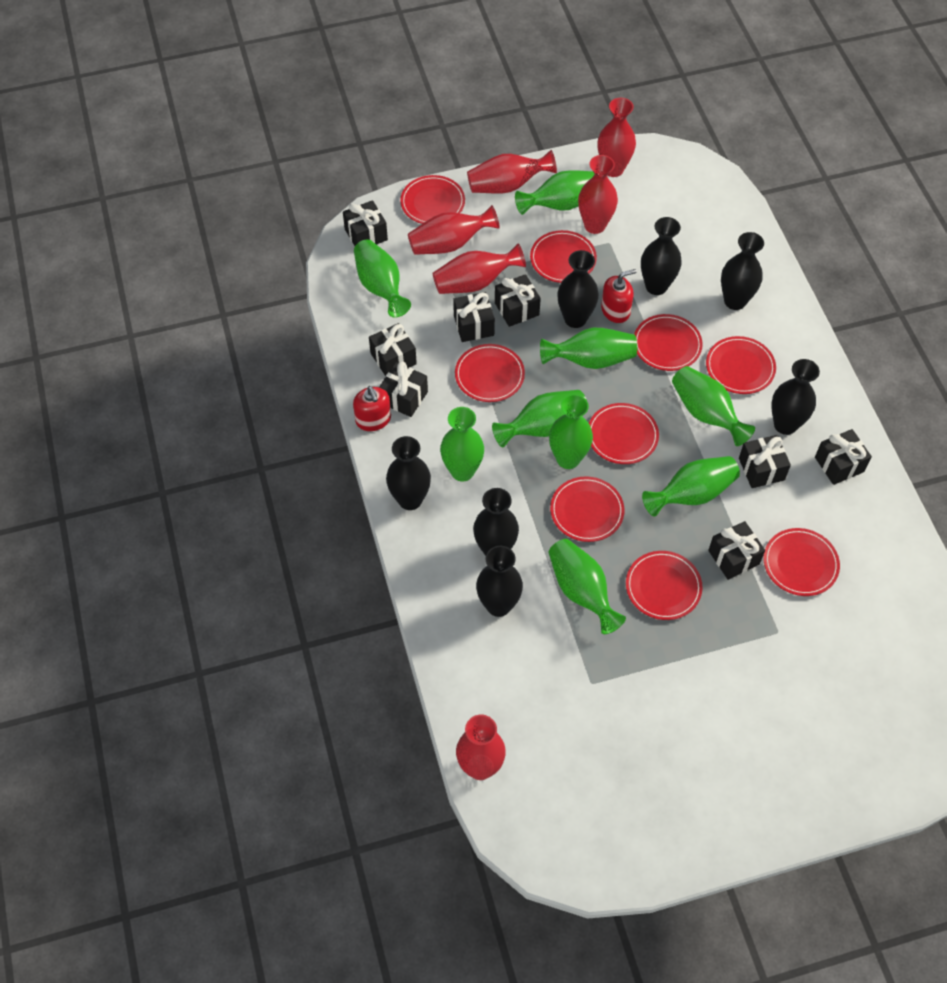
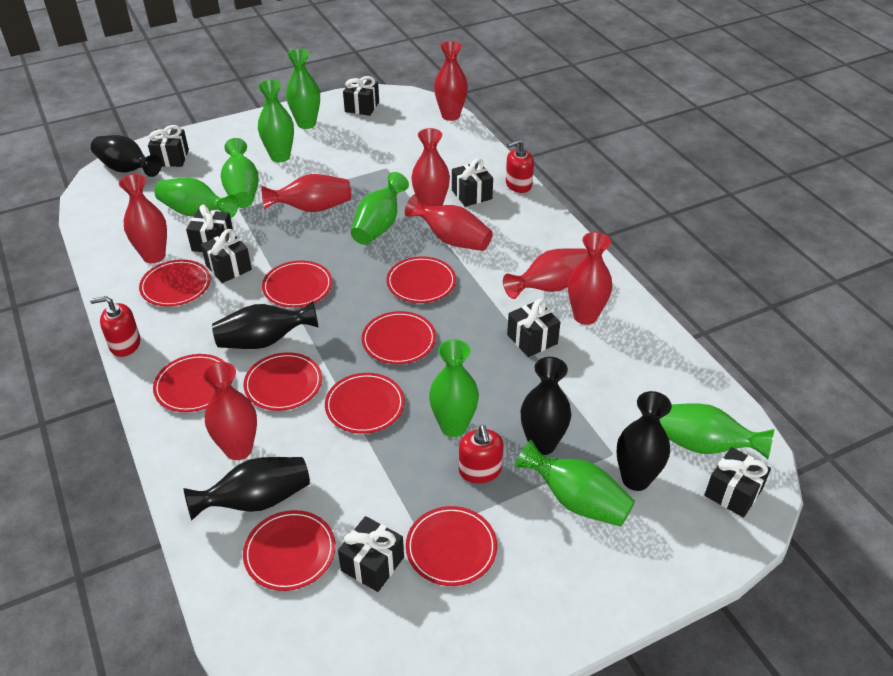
black vase: 7 -> 5
green vase: 9 -> 8
red soap dispenser: 2 -> 3
red vase: 6 -> 8

